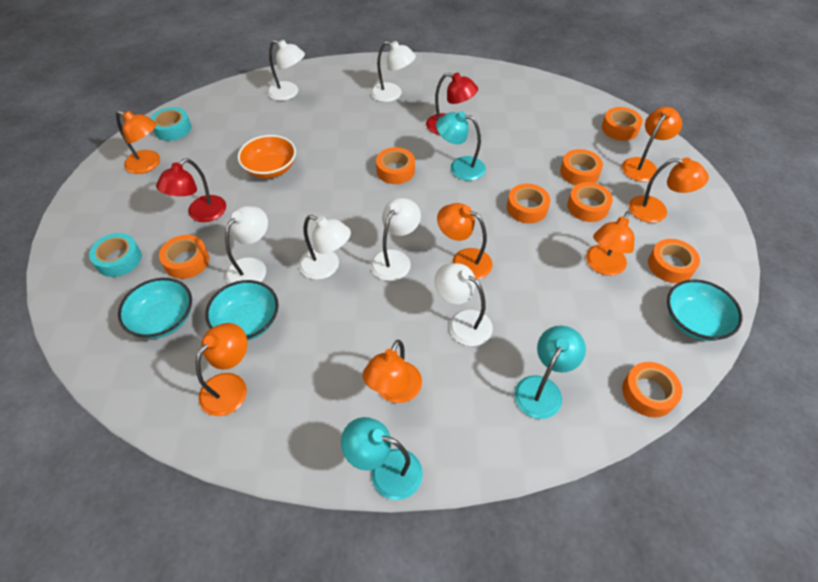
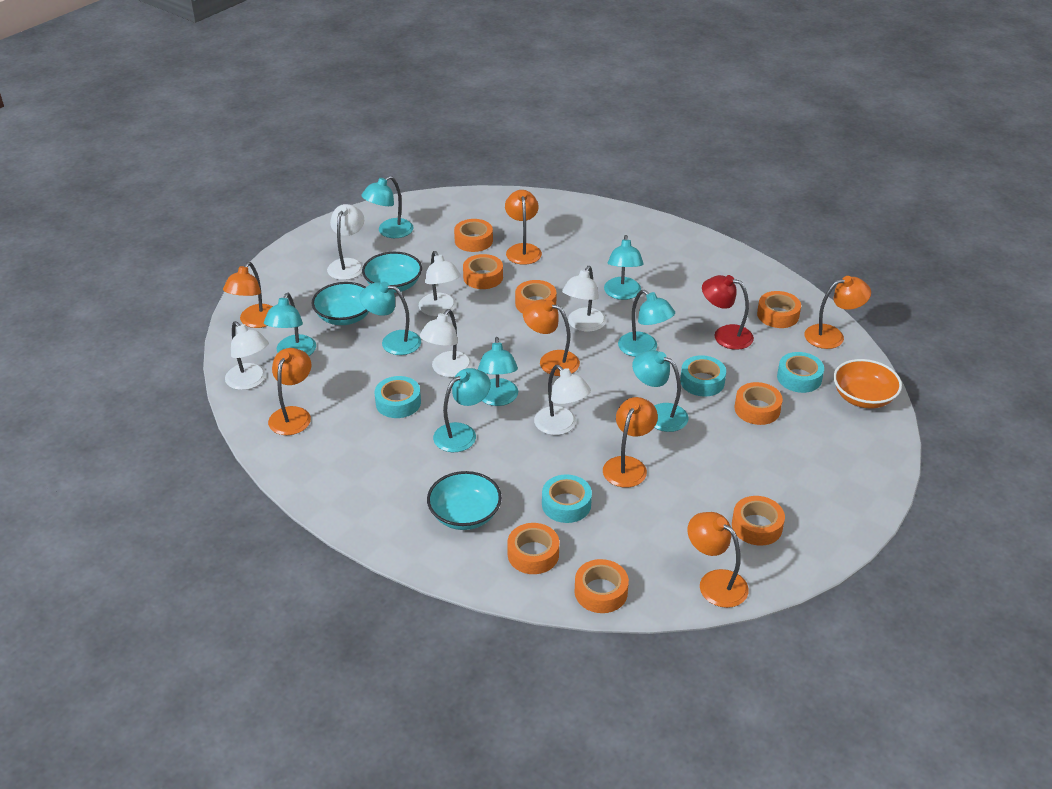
red lamp: 2 -> 1
turquoise lamp: 3 -> 8
turquoise tape: 2 -> 4

